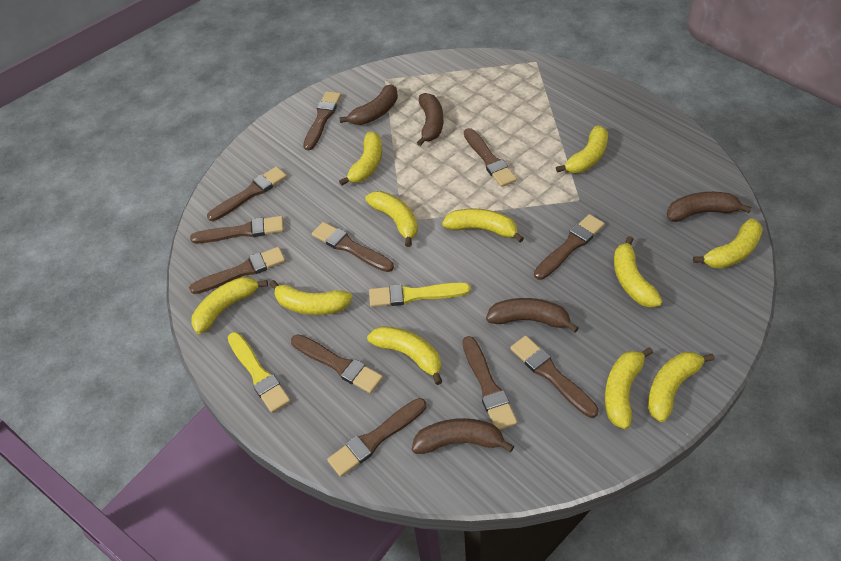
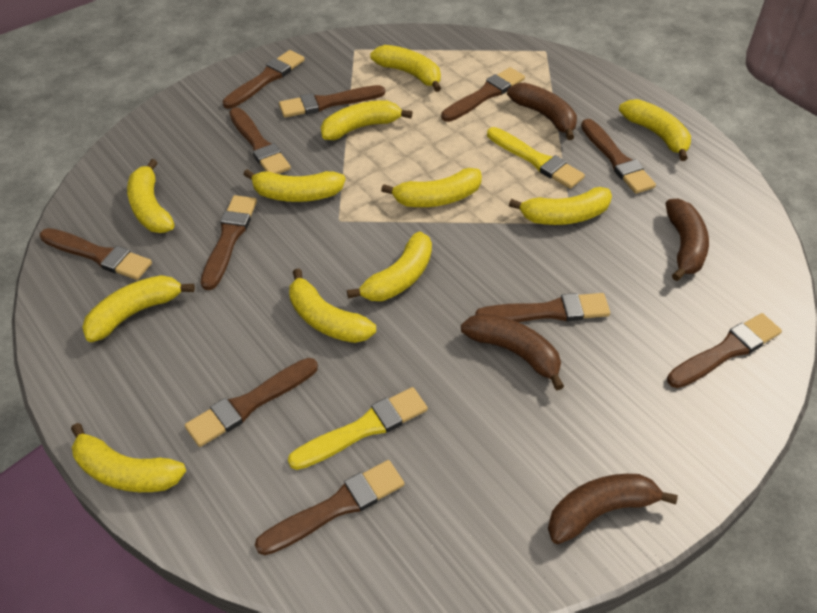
brown banana: 5 -> 4

